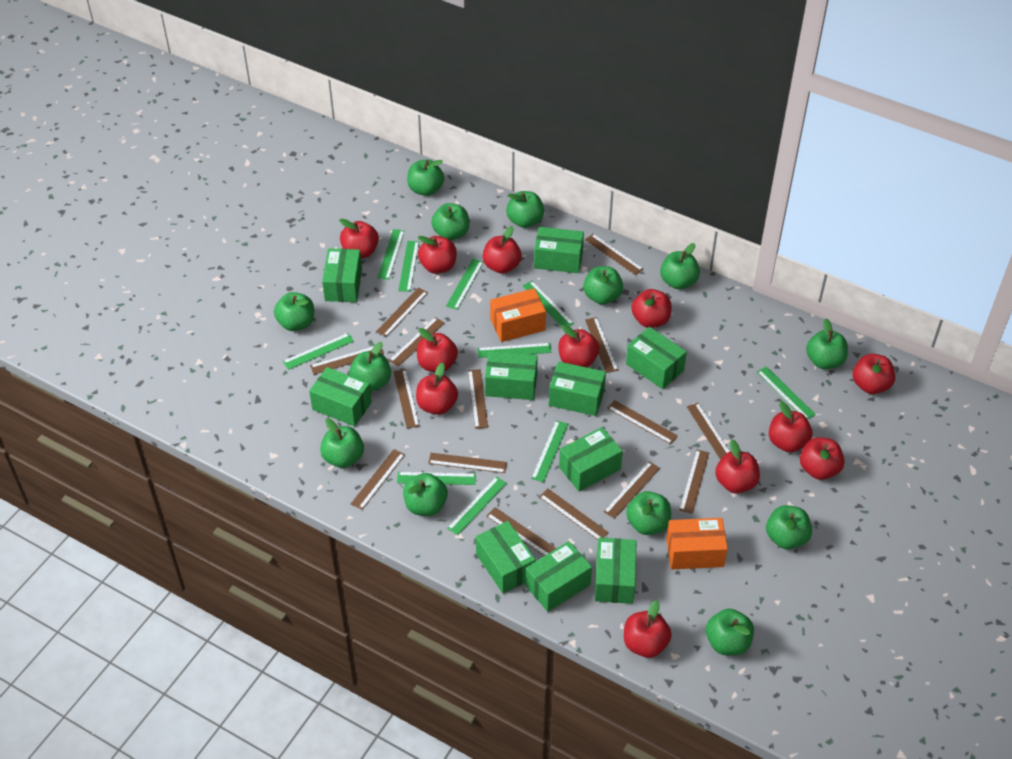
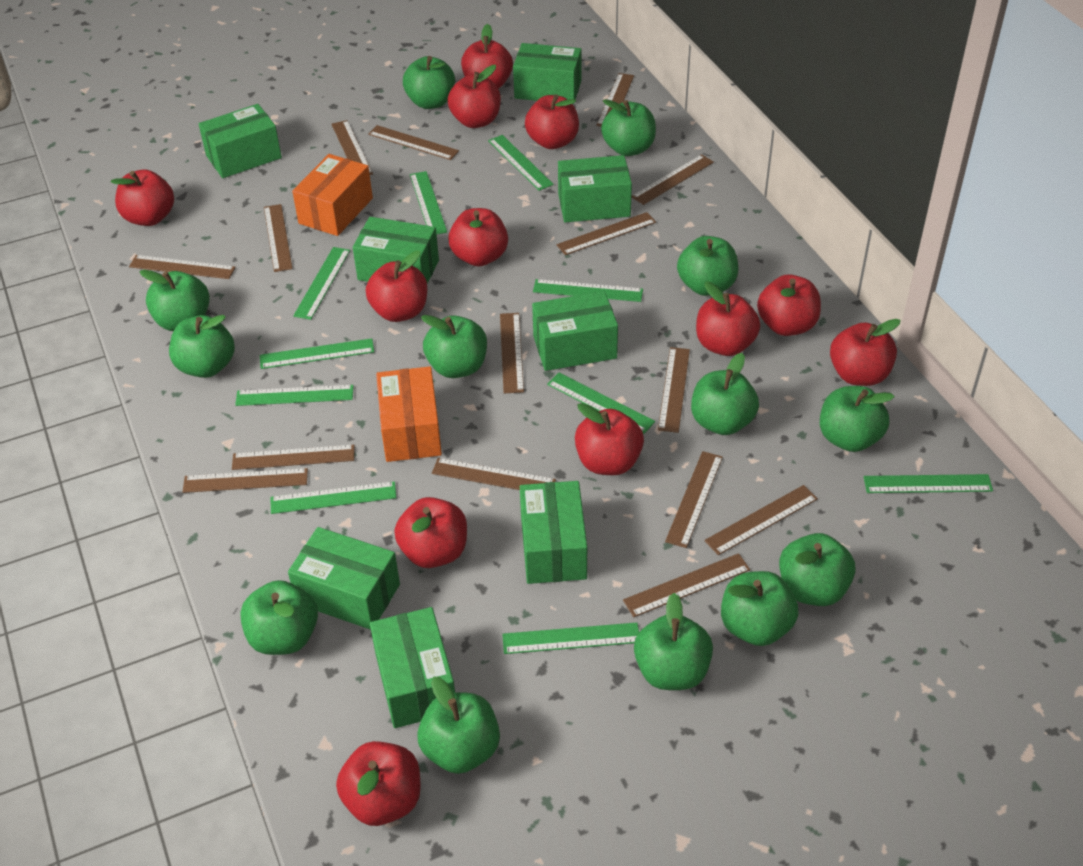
green box: 10 -> 8

